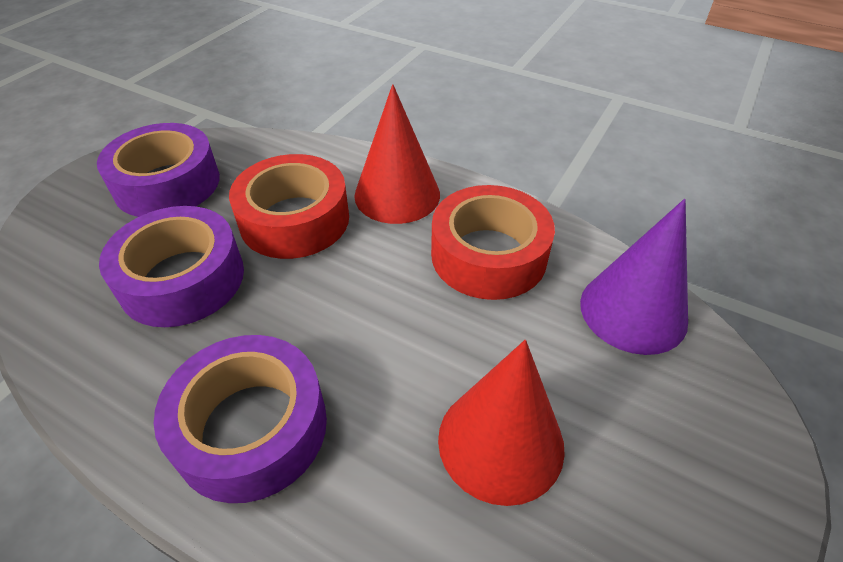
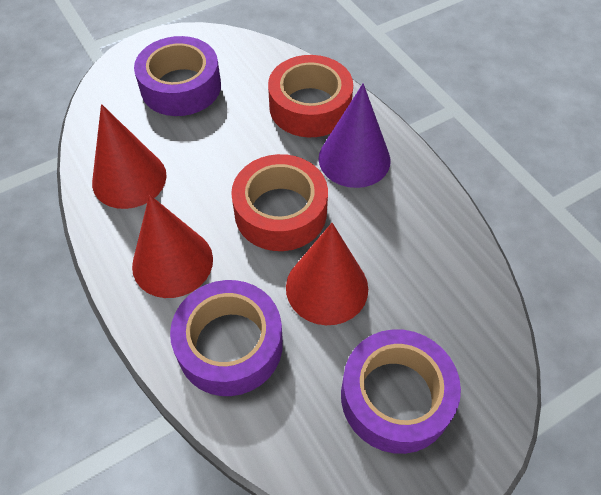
red cone: 2 -> 3

